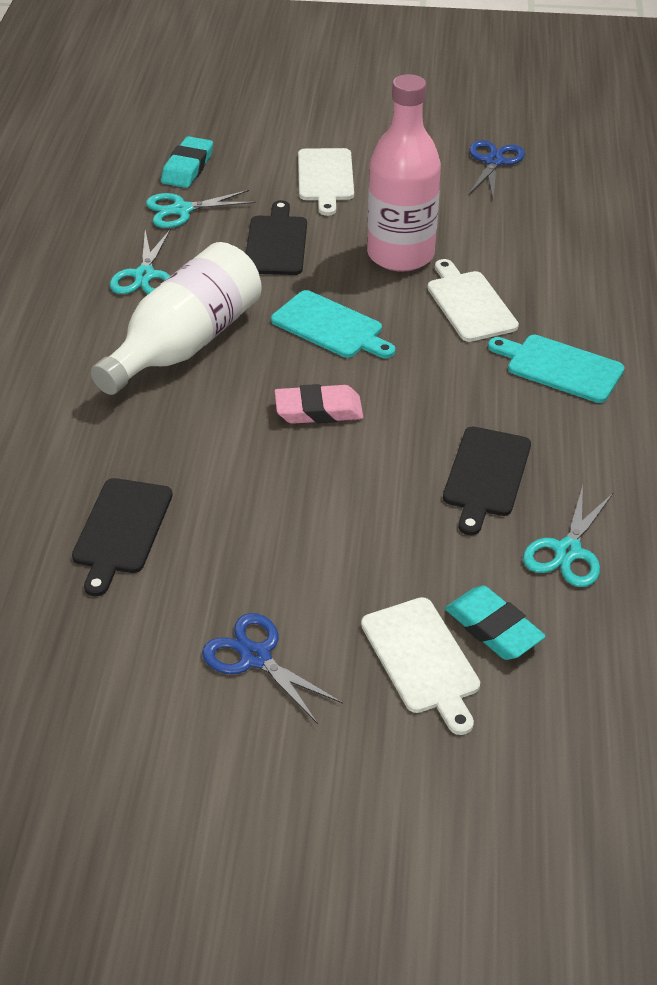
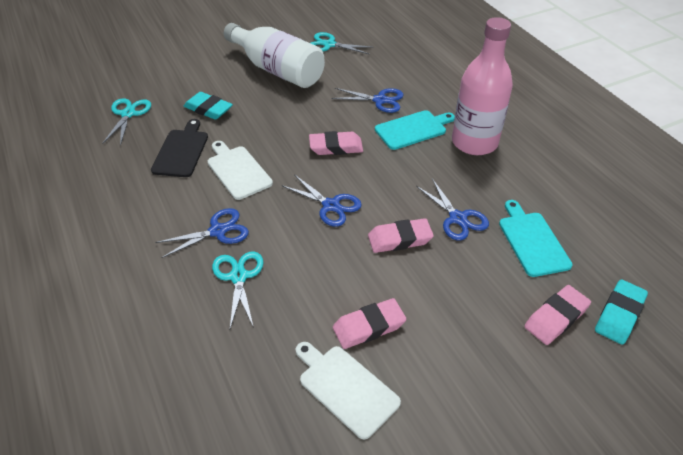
black cutting board: 3 -> 1
blue scissors: 2 -> 4
pink eraser: 1 -> 4
white cutting board: 3 -> 2

